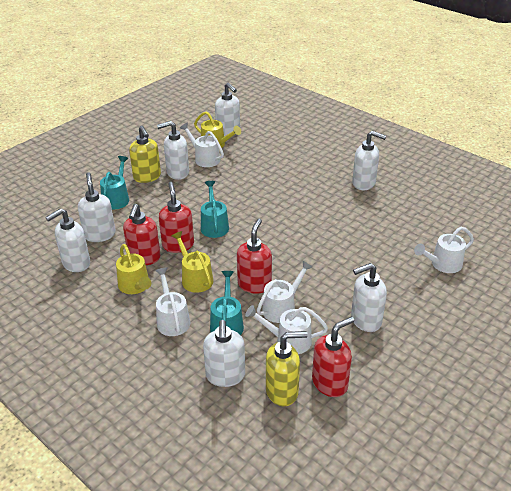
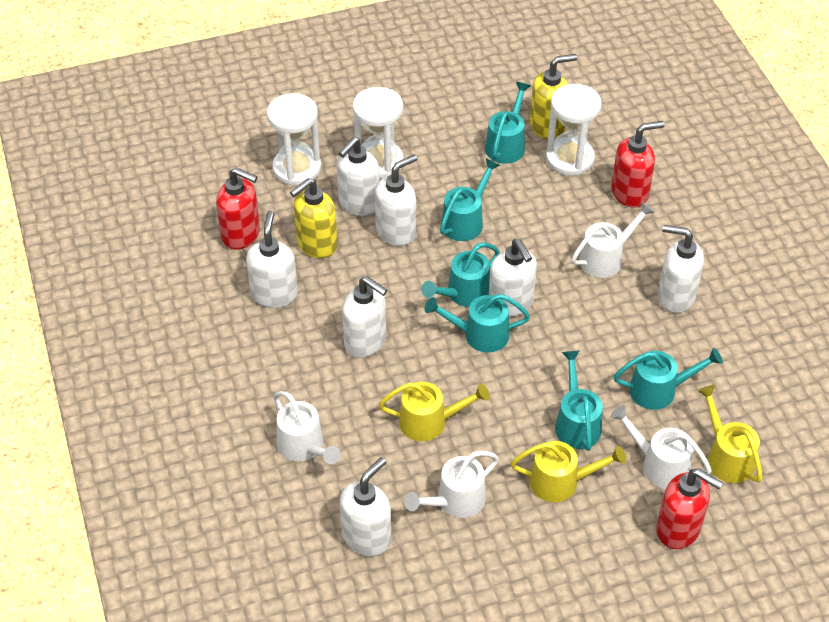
red soap dispenser: 4 -> 3
turquoise watering can: 3 -> 6
white hourglass: 0 -> 3
white watering can: 5 -> 4

